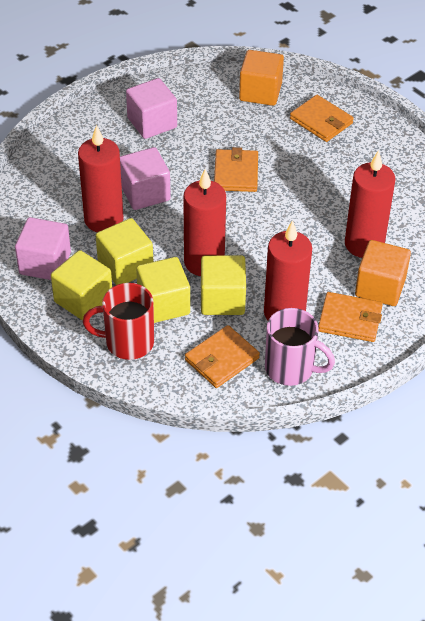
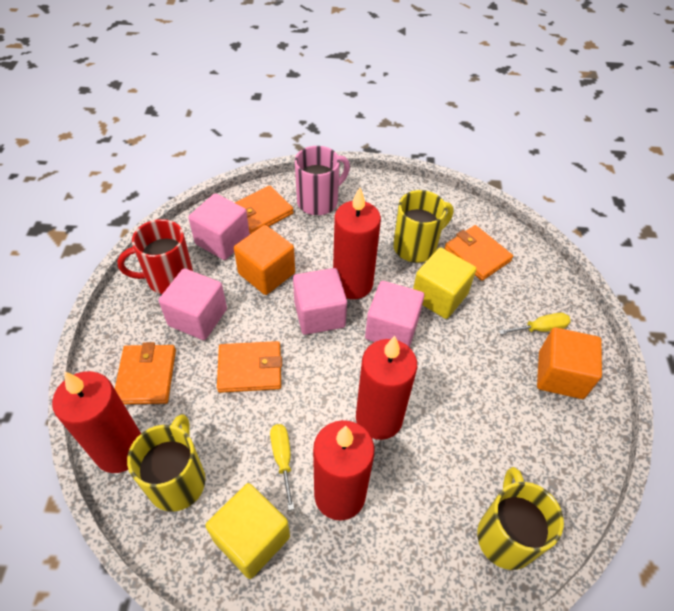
pink cube: 3 -> 4
yellow cube: 4 -> 2
yellow mug: 0 -> 3
yellow screwdriver: 0 -> 2

